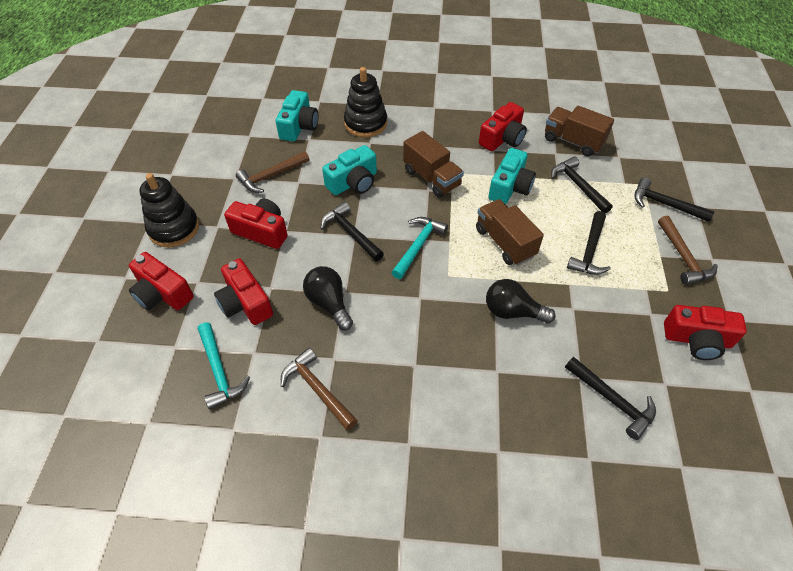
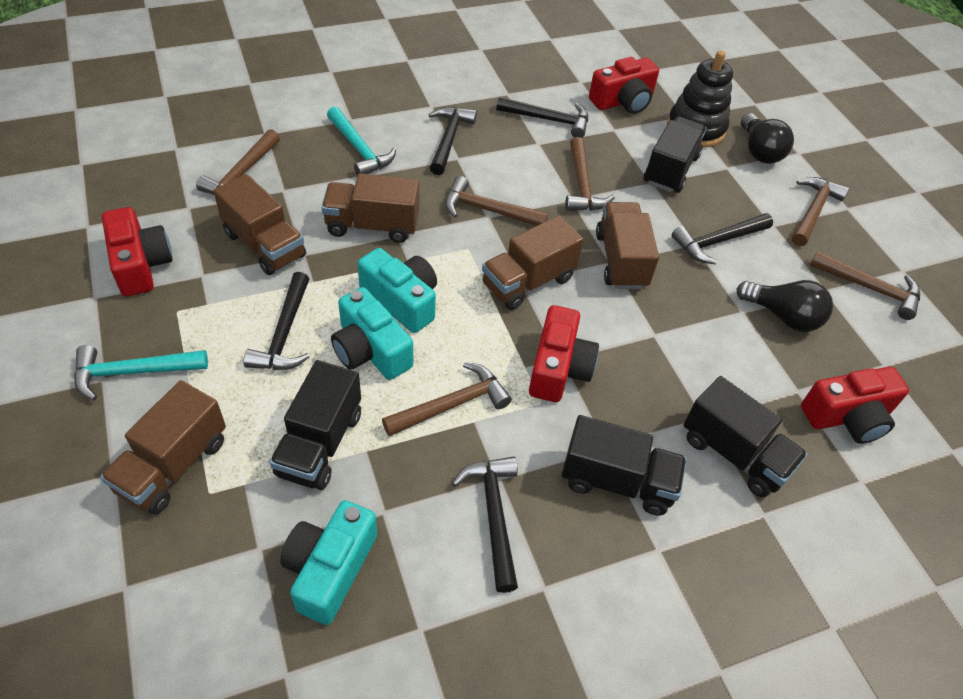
black stacking toy: 2 -> 1
black truck: 0 -> 4
brown hammer: 3 -> 6
brown truck: 3 -> 5
red camera: 5 -> 4

